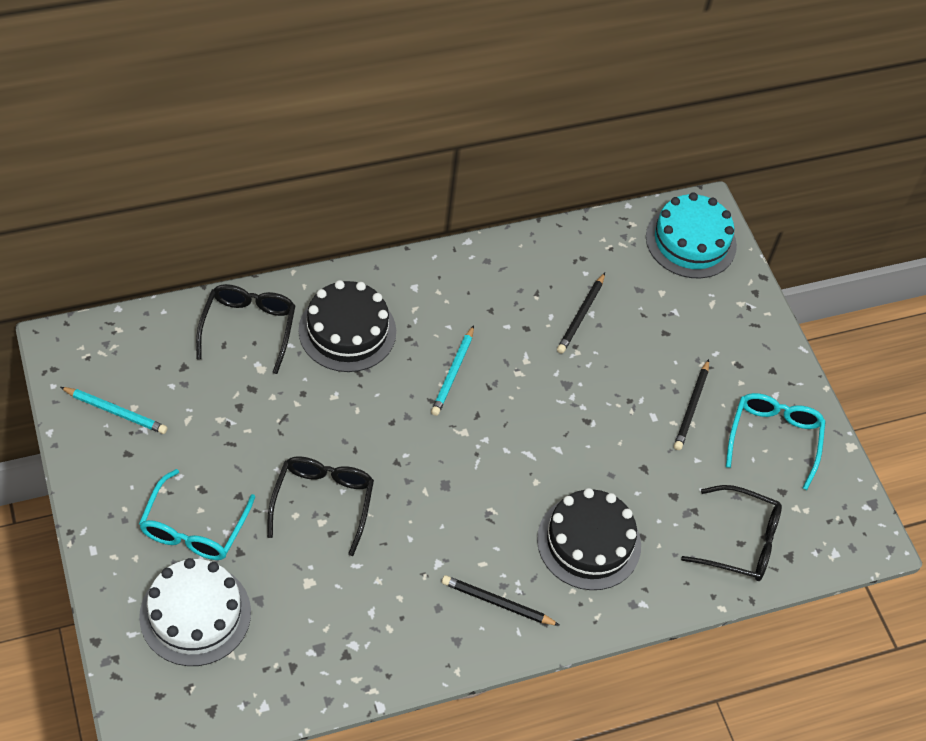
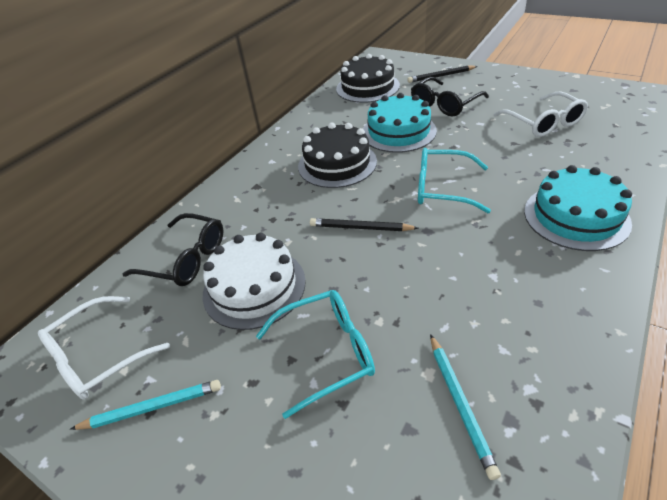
black glasses: 3 -> 2
black pencil: 3 -> 2
turquoise cake: 1 -> 2
white glasses: 0 -> 2

